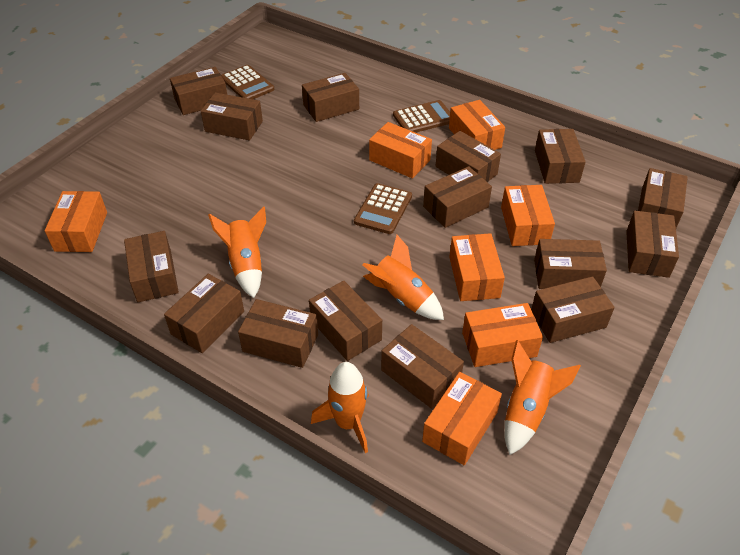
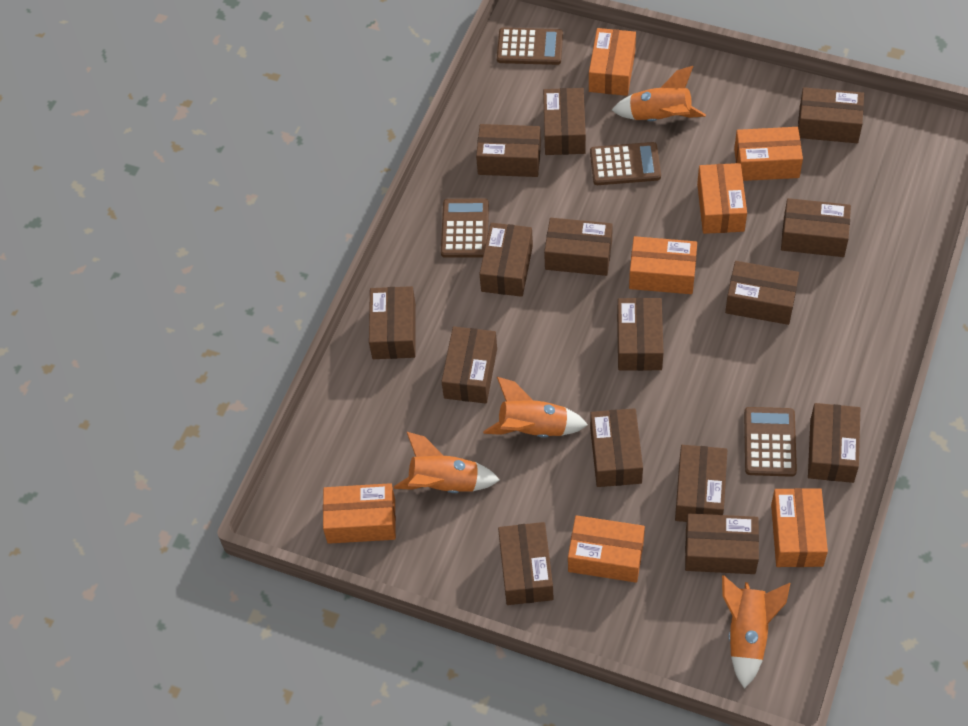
brown calculator: 3 -> 4

